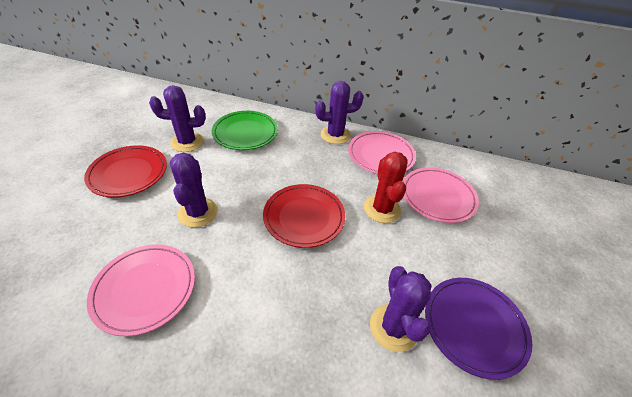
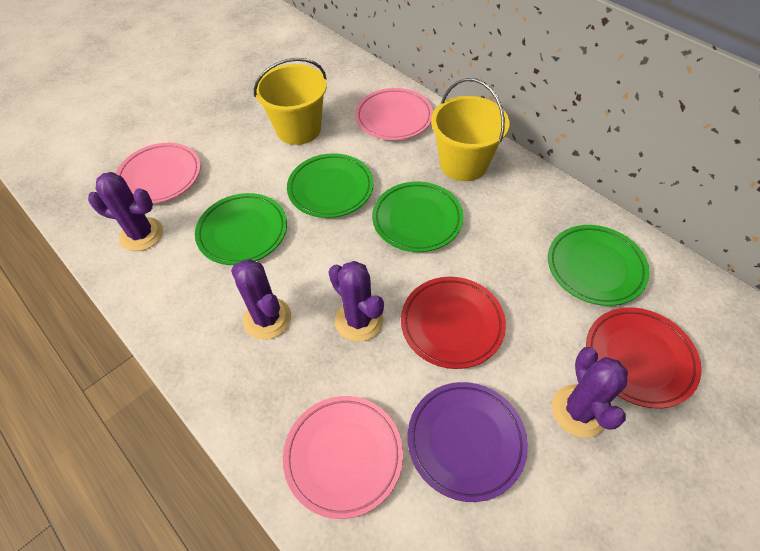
green plate: 1 -> 4
red cactus: 1 -> 0
yellow bucket: 0 -> 2

